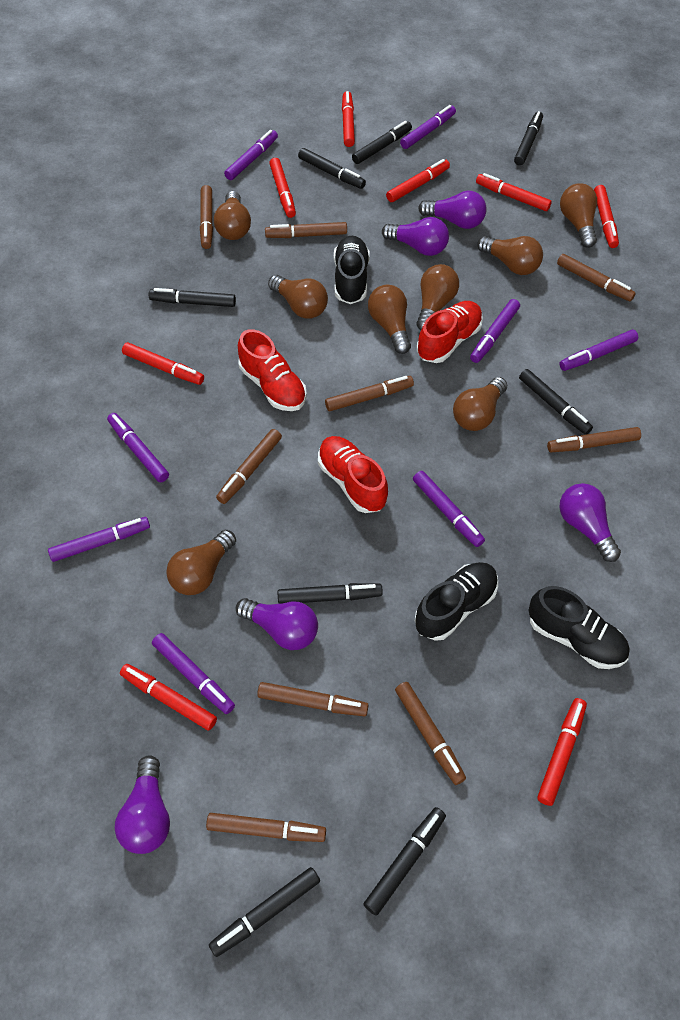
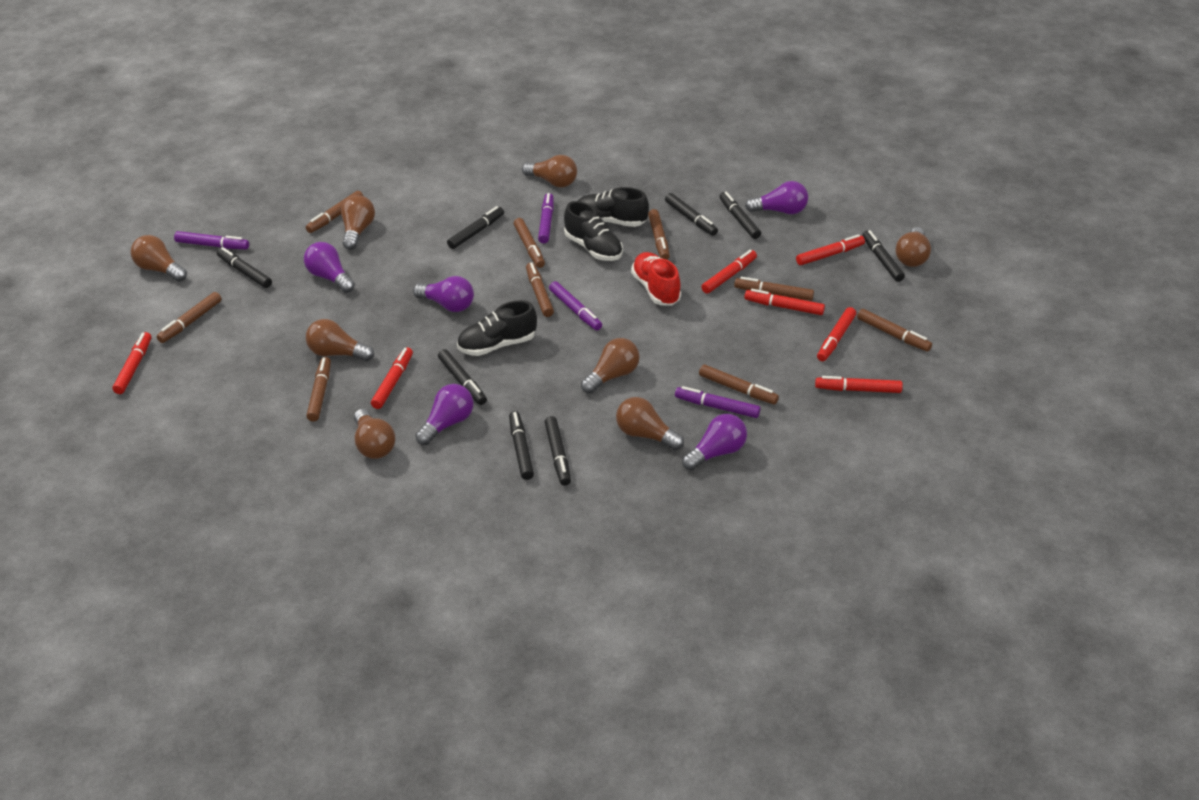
purple marker: 8 -> 4
red marker: 8 -> 7
red shoe: 3 -> 1

